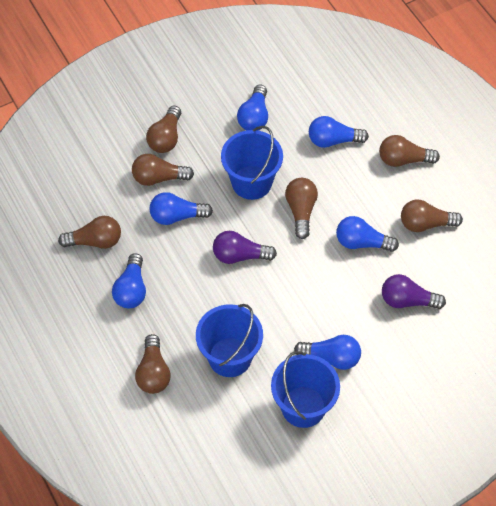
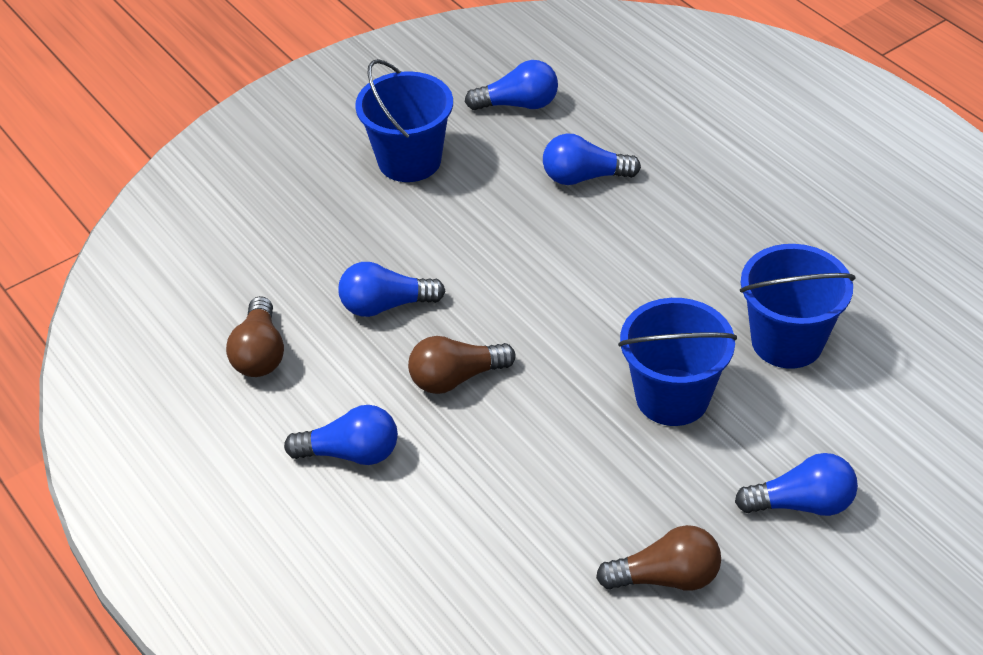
blue light bulb: 6 -> 5
brown light bulb: 7 -> 3
purple light bulb: 2 -> 0

